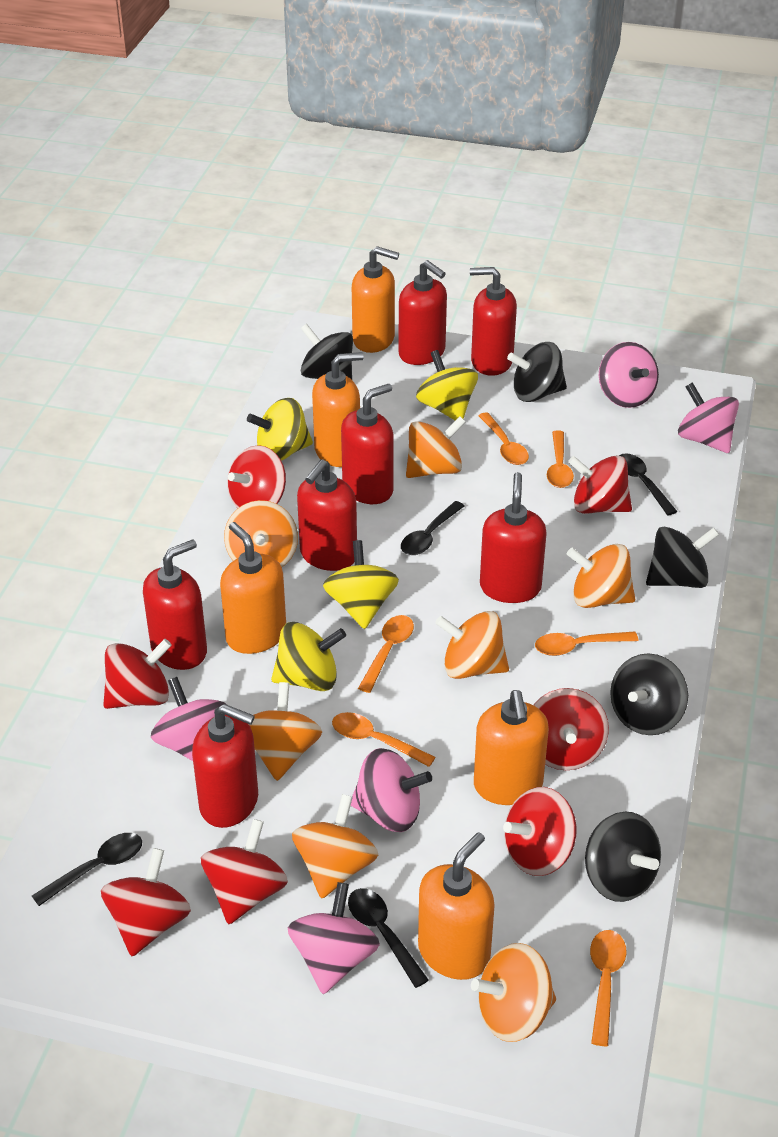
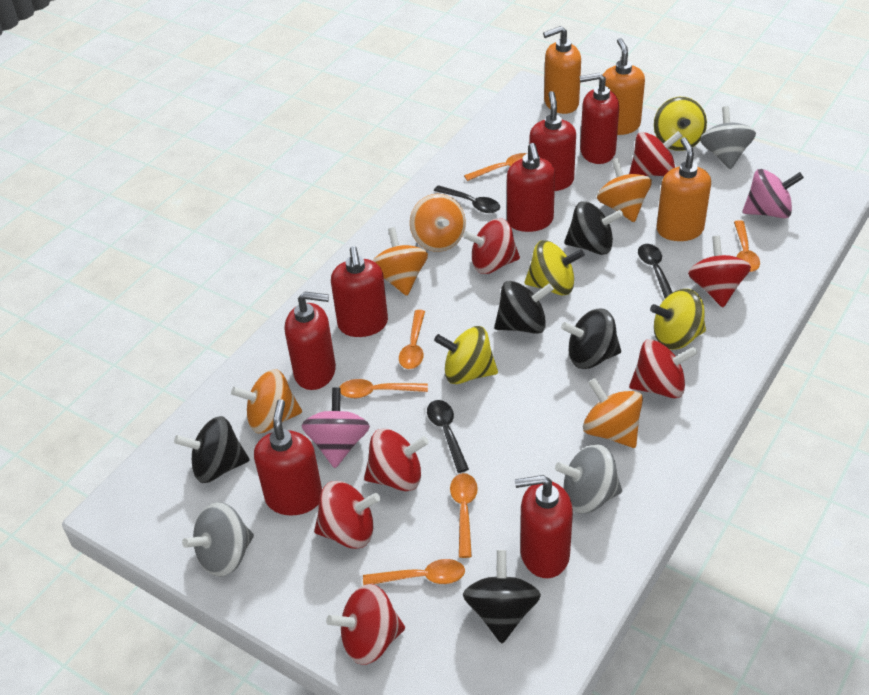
black spoon: 4 -> 3
grey spinning top: 0 -> 3
orange soap dispenser: 5 -> 3
orange spinning top: 7 -> 5
pink spinning top: 5 -> 2

